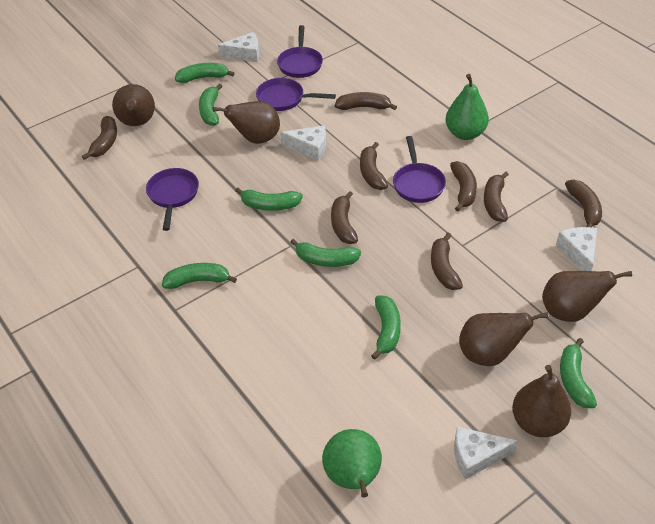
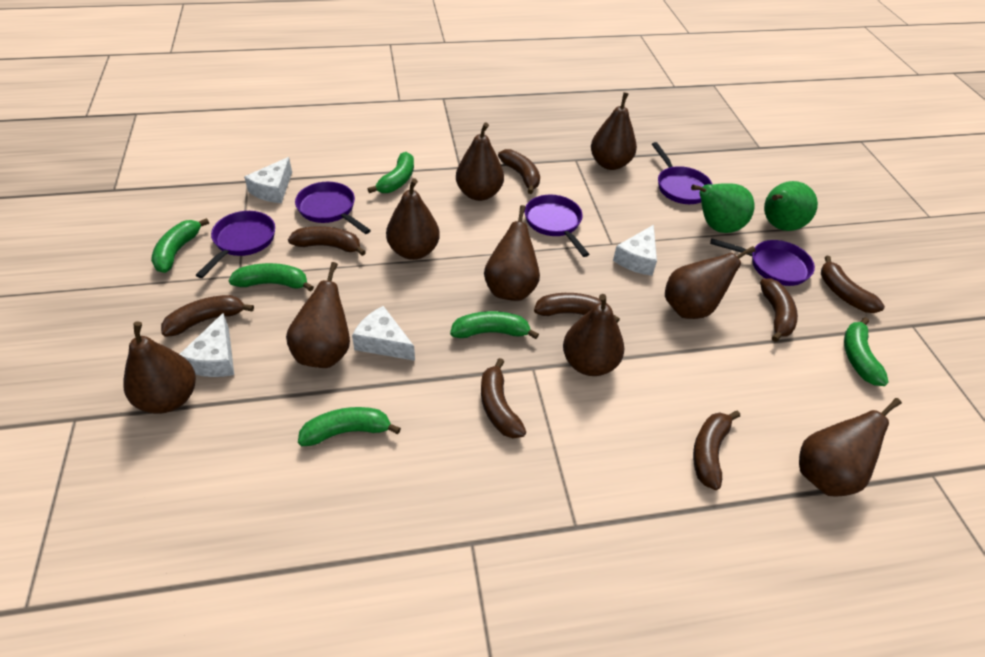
brown pear: 5 -> 9
green banana: 7 -> 6
purple pan: 4 -> 5

